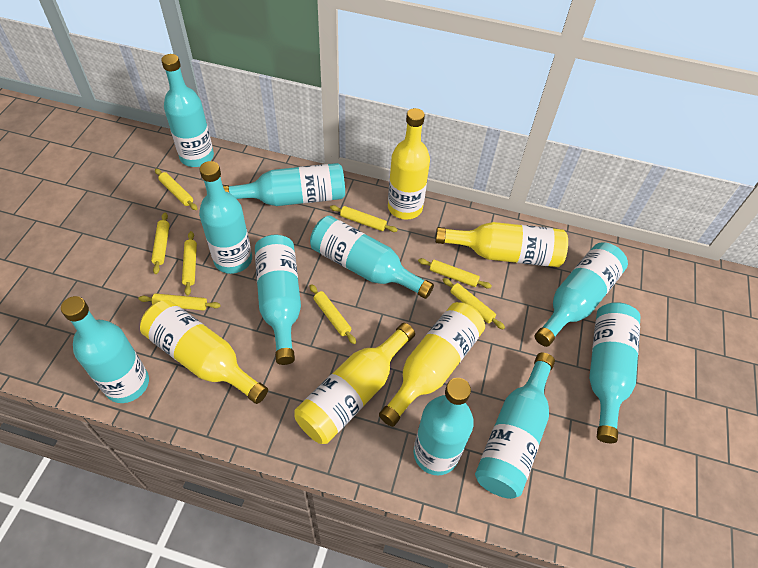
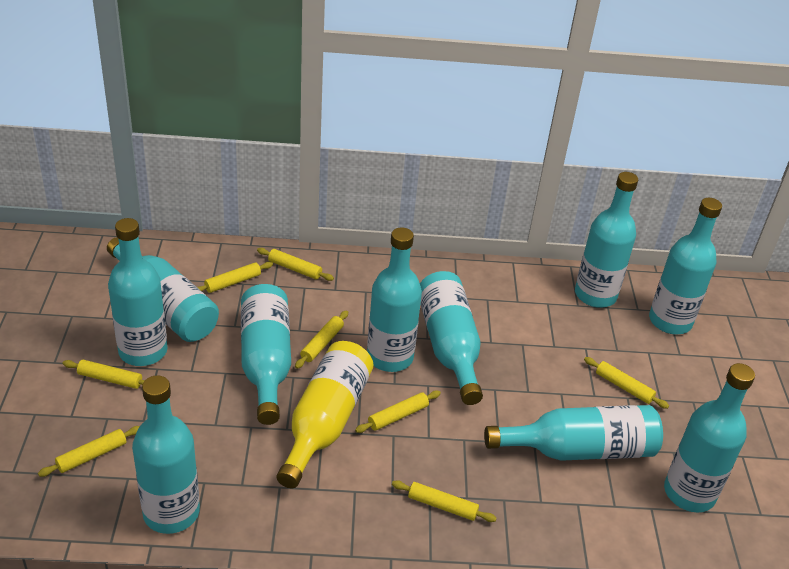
yellow bottle: 5 -> 1

